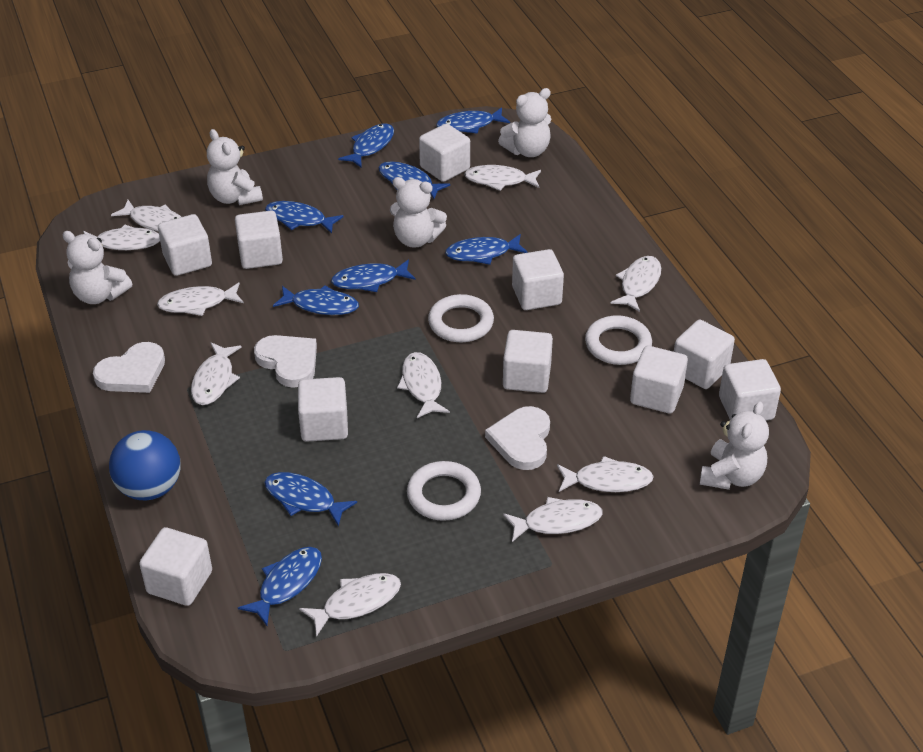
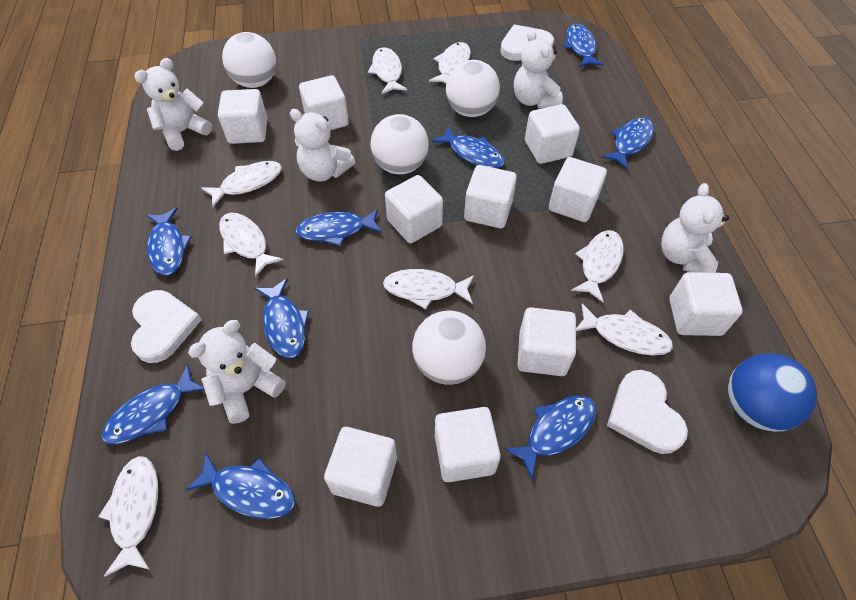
white ball: 0 -> 4
white fish: 10 -> 8
white ring: 3 -> 0

